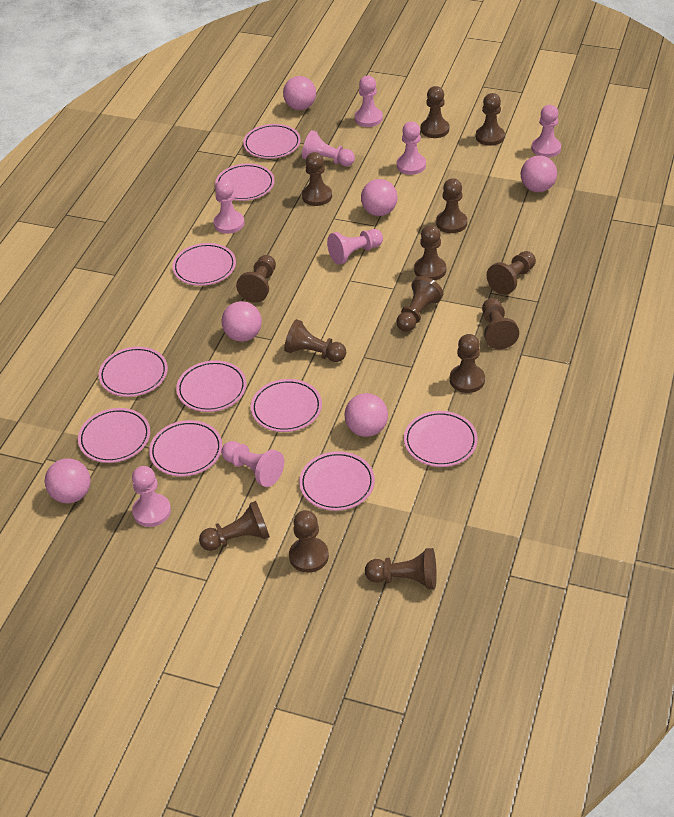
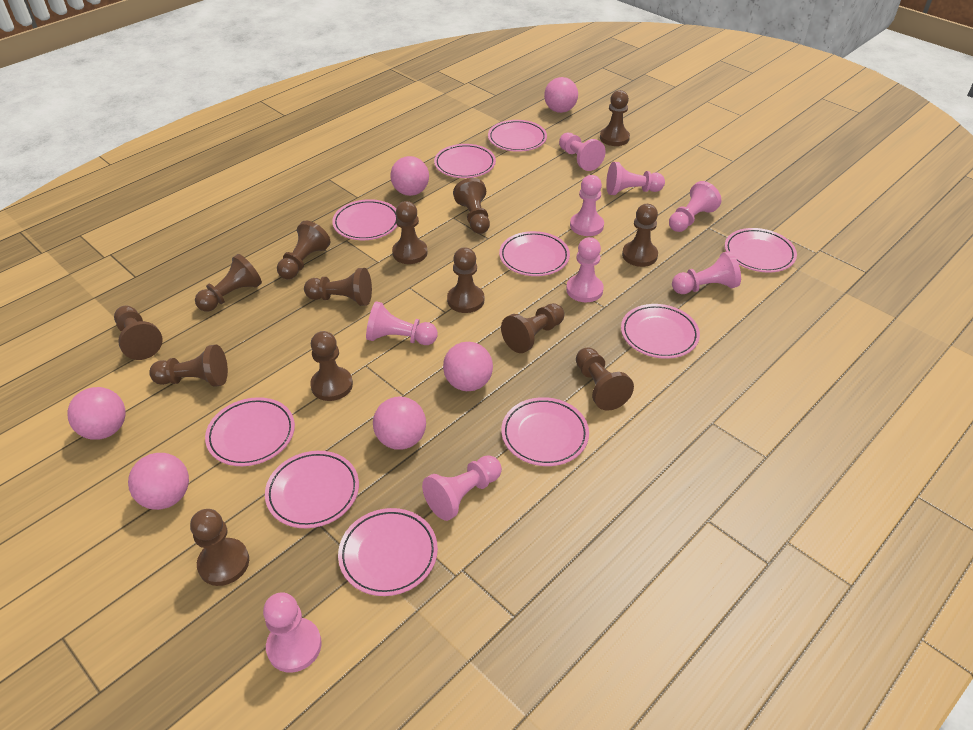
pink pawn: 8 -> 9

